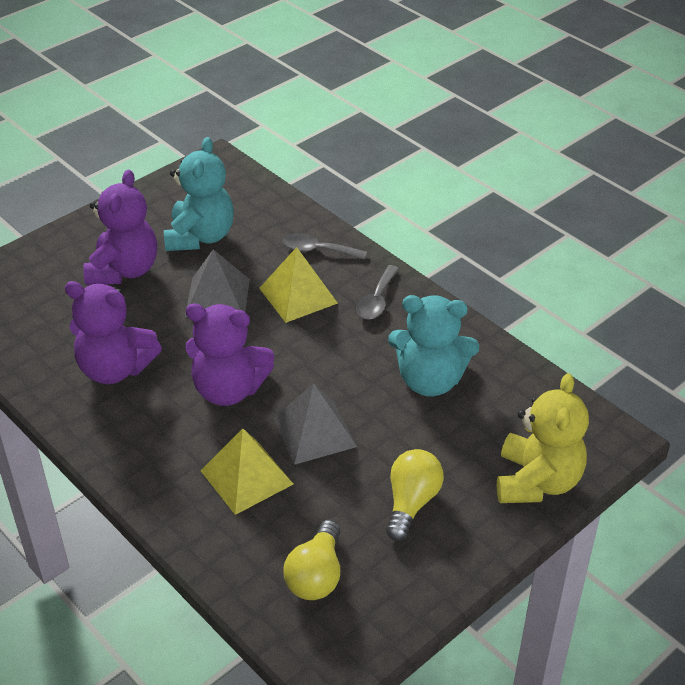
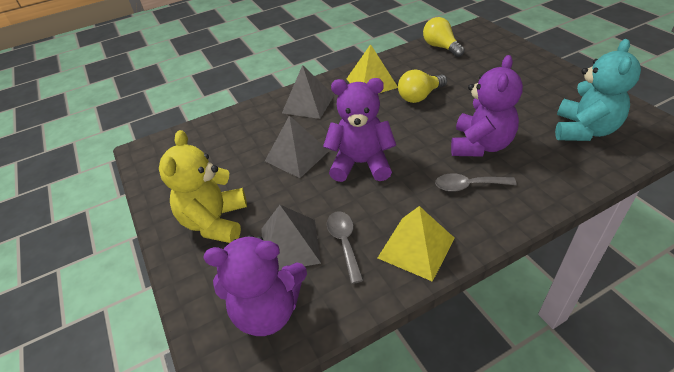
grey pyramid: 2 -> 3
turquoise teddy bear: 2 -> 1

